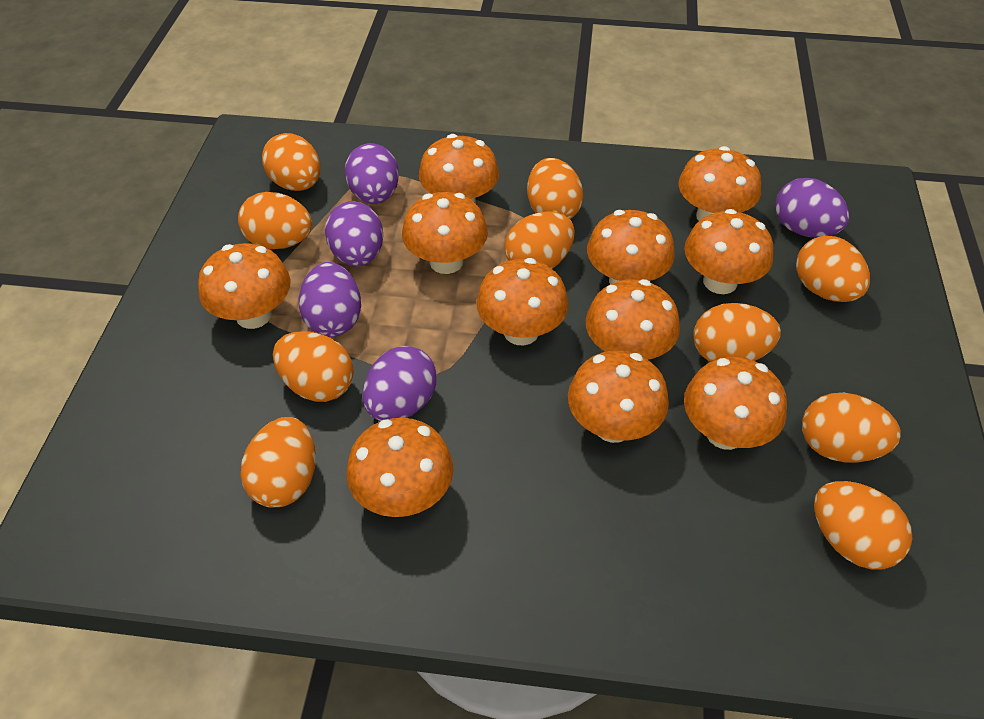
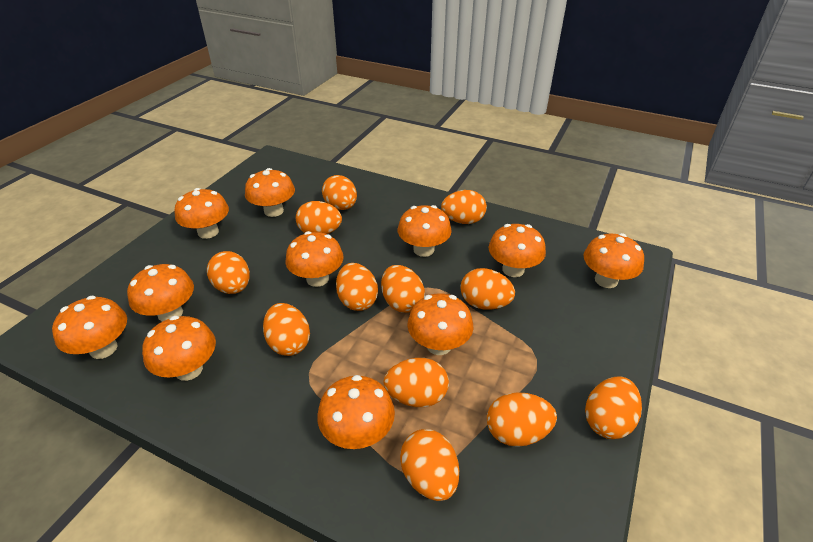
orange egg: 10 -> 12
purple egg: 5 -> 0

